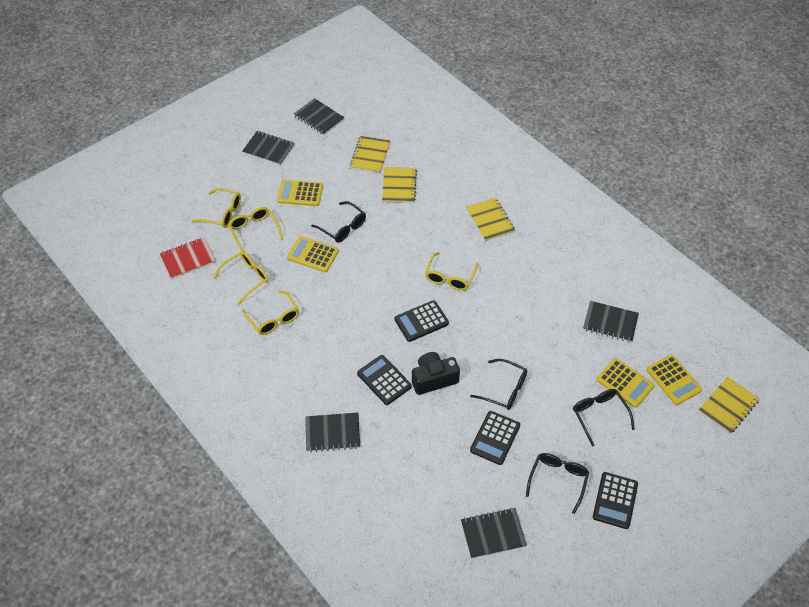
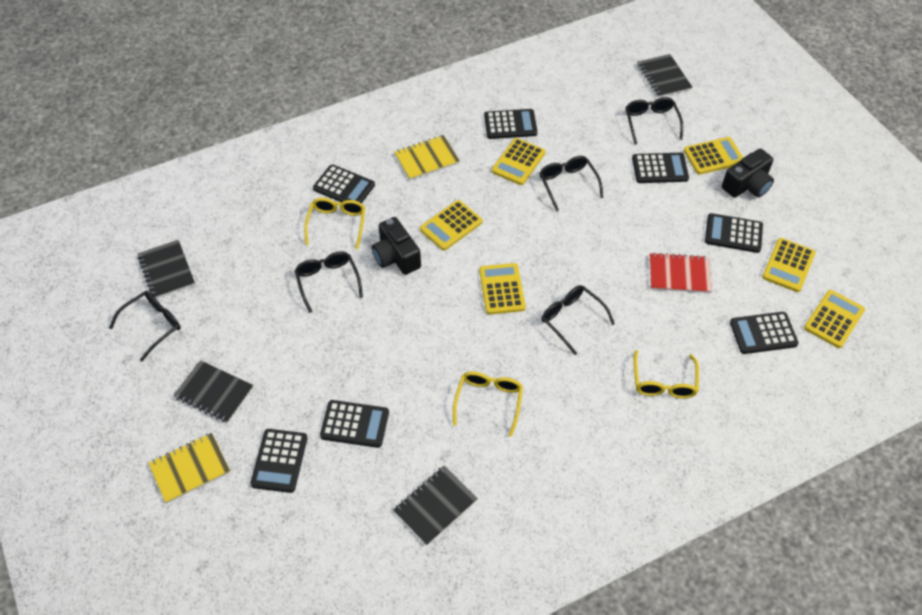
black calculator: 4 -> 7
black camera: 1 -> 2
black glasses: 4 -> 5
black notebook: 5 -> 4
yellow calculator: 4 -> 6
yellow glasses: 5 -> 3
yellow notebook: 4 -> 2

